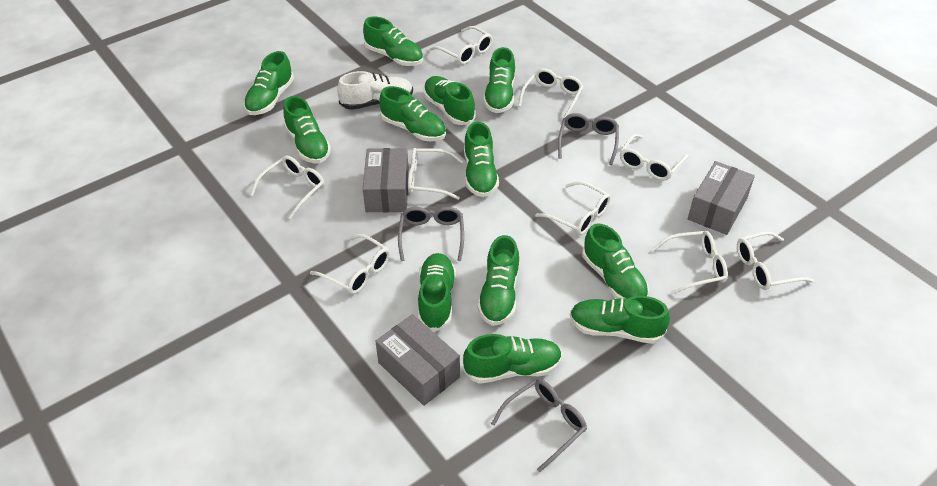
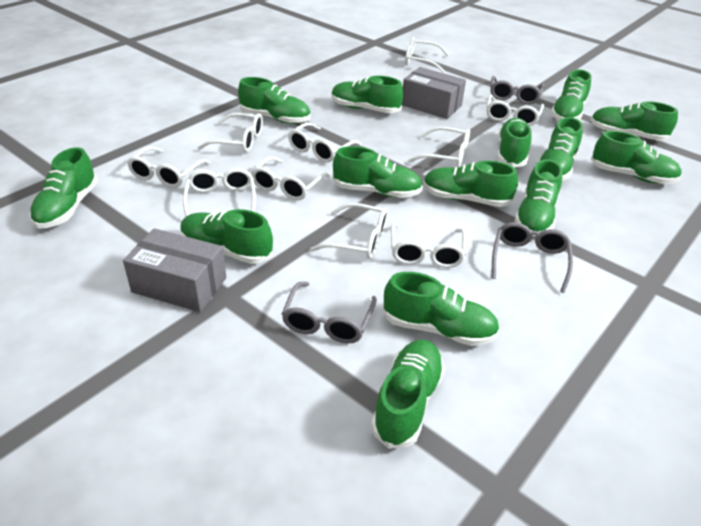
green shoe: 12 -> 14
grey box: 3 -> 2
white glasses: 9 -> 10
white shoe: 1 -> 0

